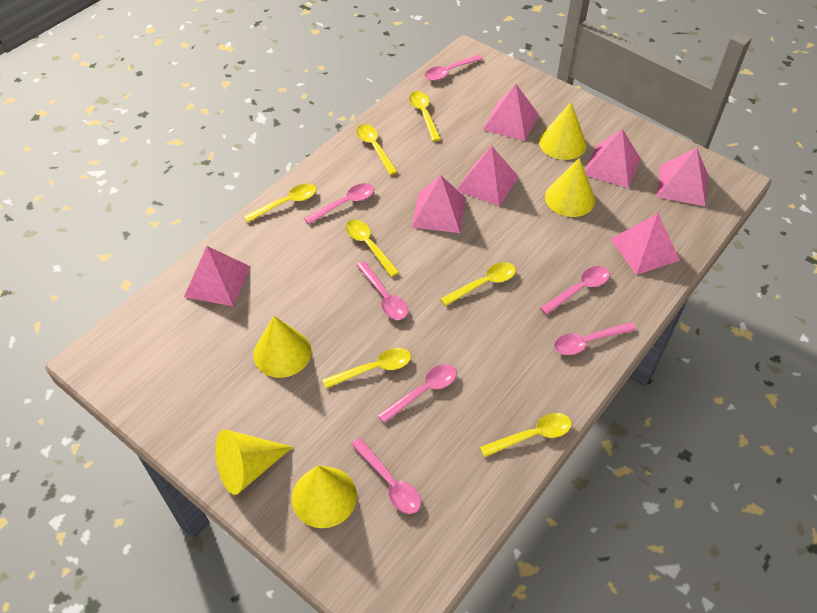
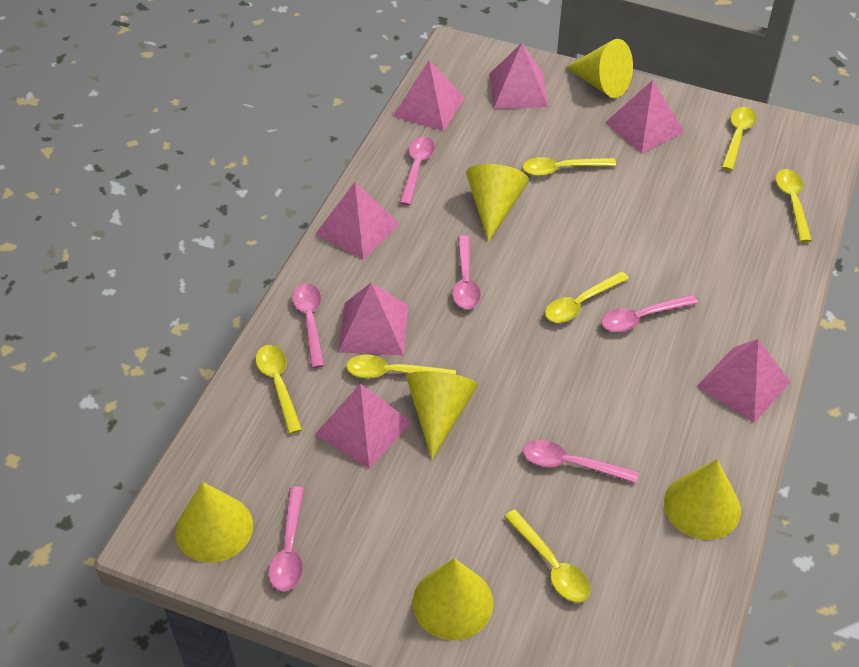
pink spoon: 7 -> 6
yellow cone: 5 -> 6

